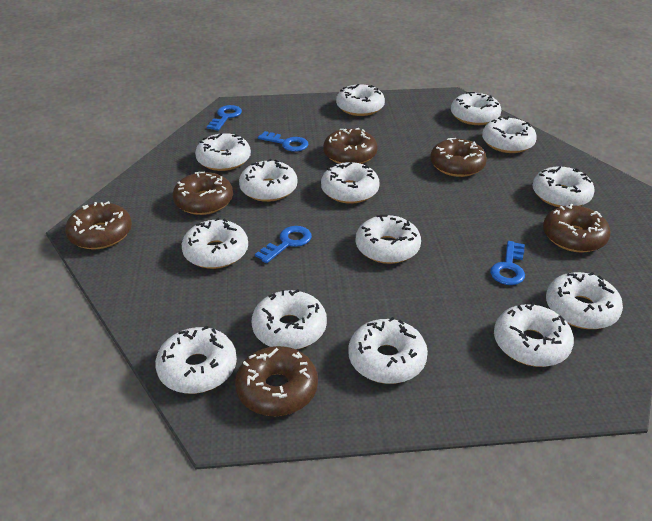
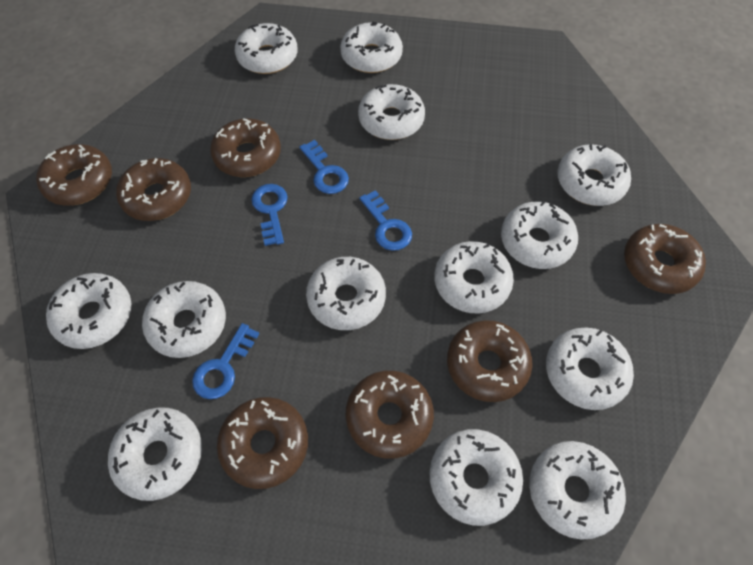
brown donut: 6 -> 7
white donut: 14 -> 13

